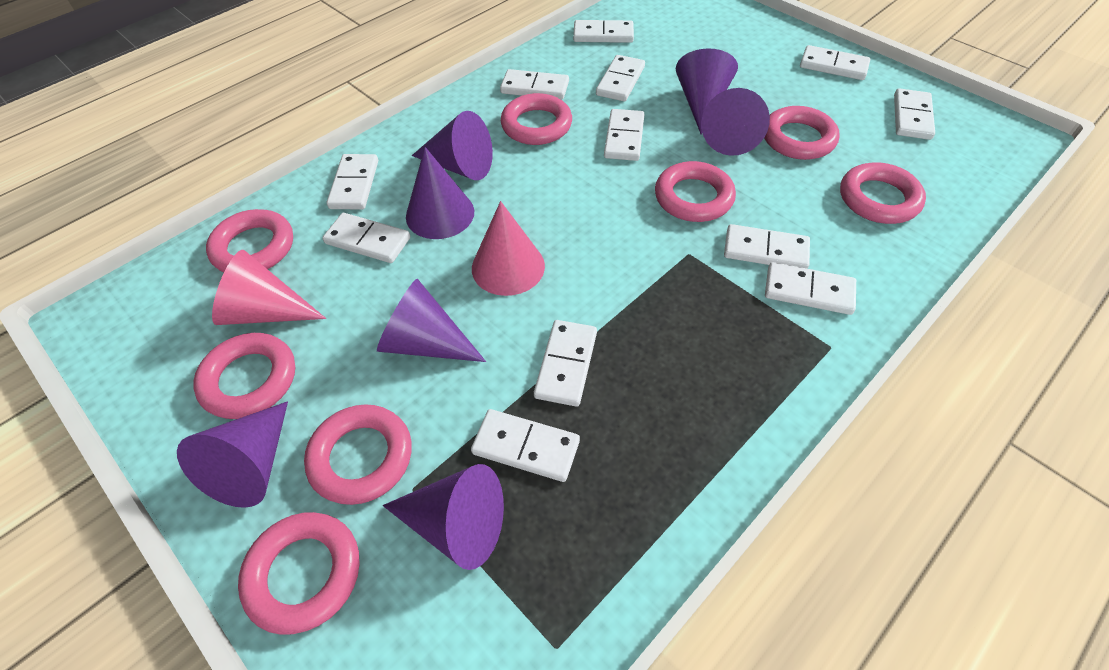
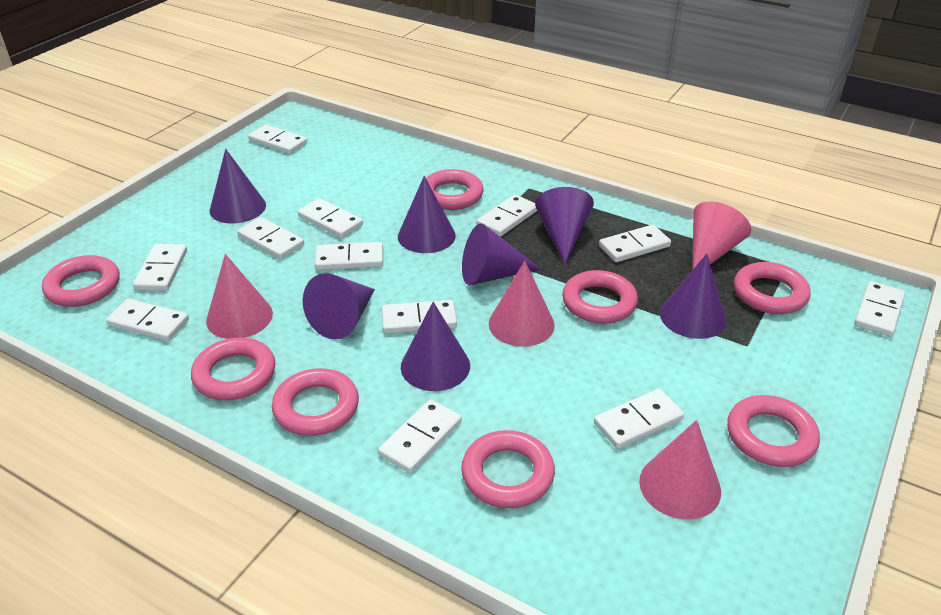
pink cone: 2 -> 4

